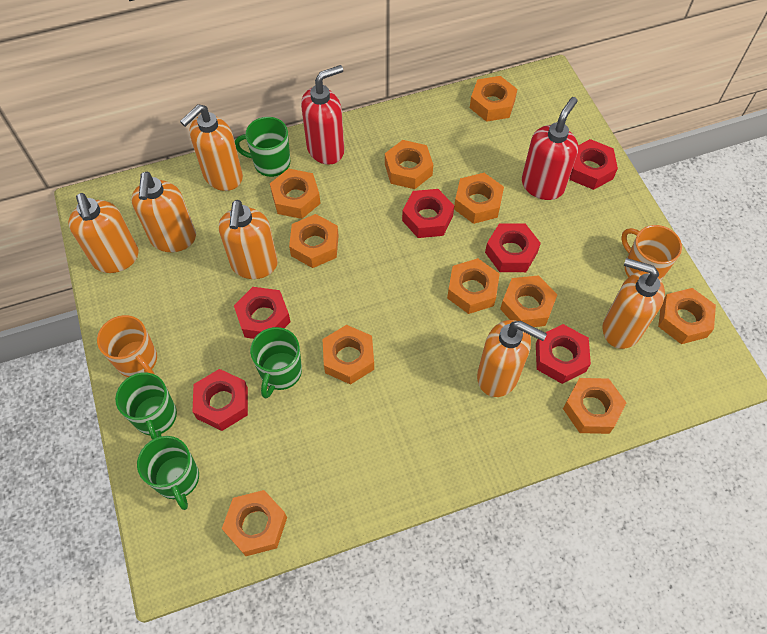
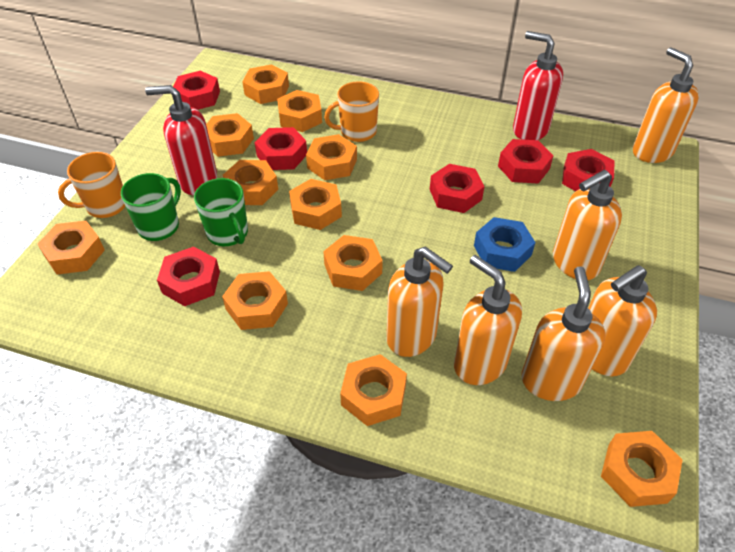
blue nut: 0 -> 1
green mug: 4 -> 2

